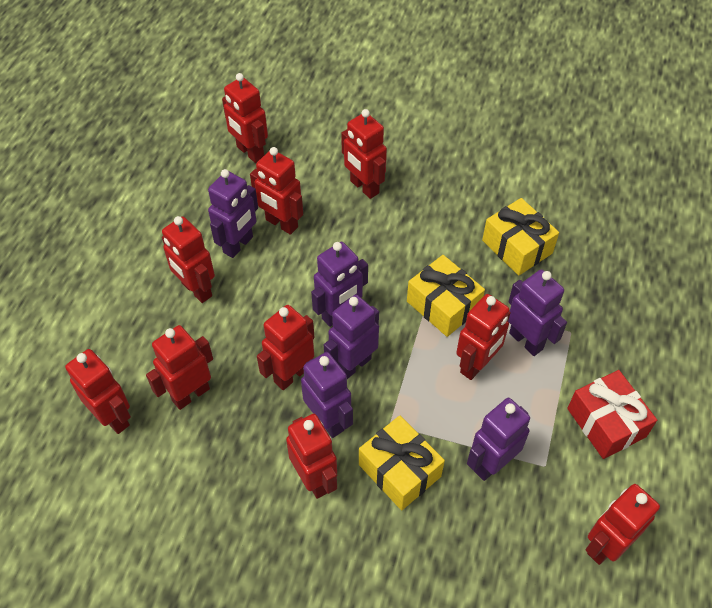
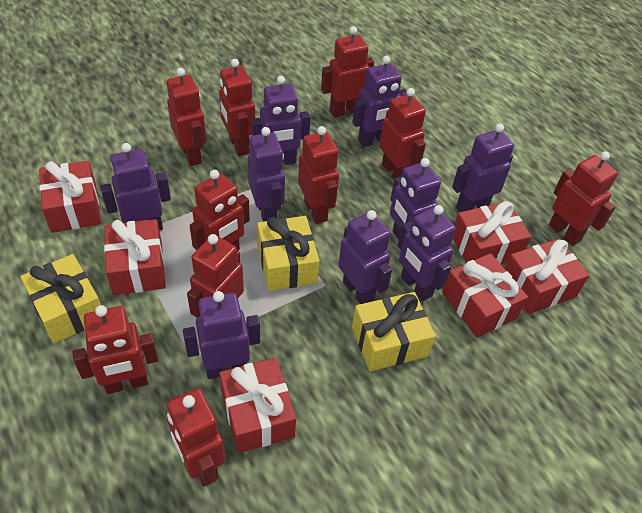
purple robot: 6 -> 9
red gift: 1 -> 6

